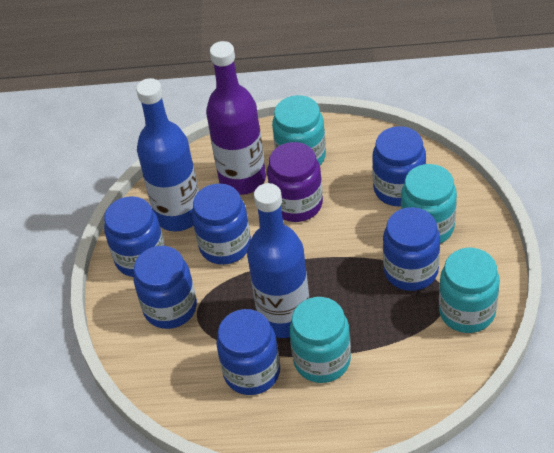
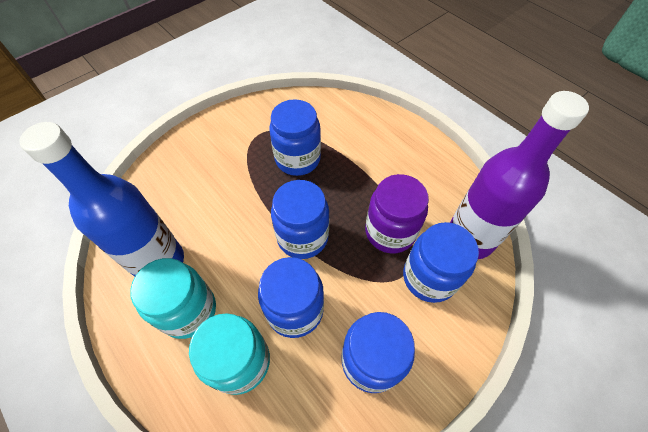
blue bottle: 2 -> 1
blue jar: 6 -> 5
turquoise jar: 4 -> 2

